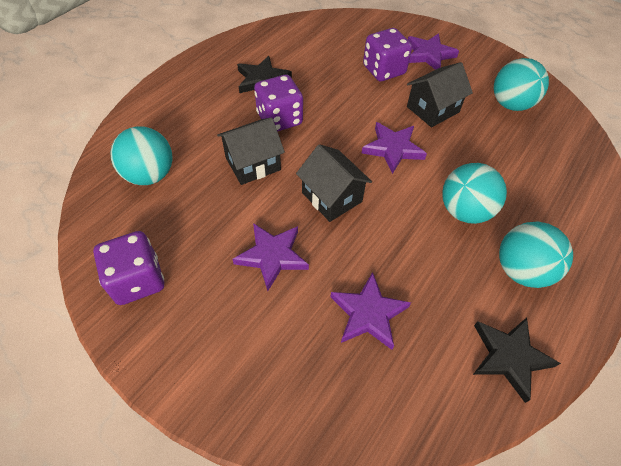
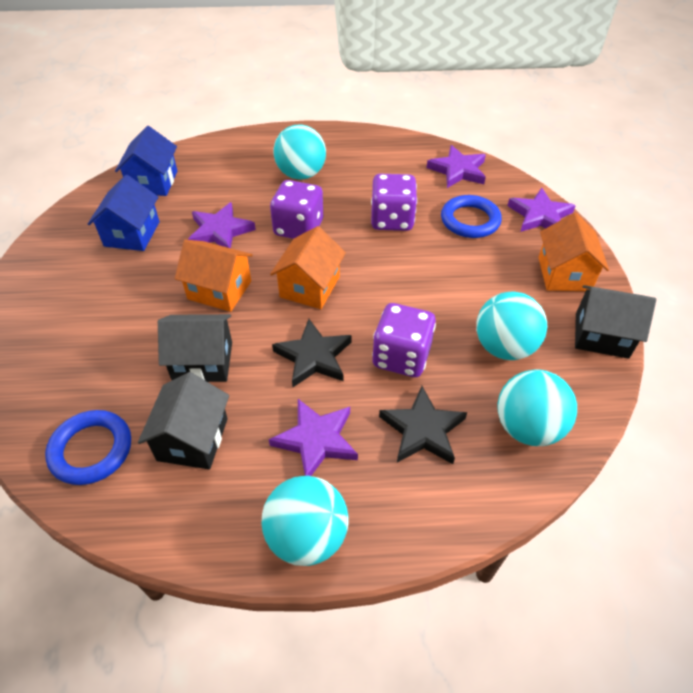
blue house: 0 -> 2
blue ring: 0 -> 2
orange house: 0 -> 3

